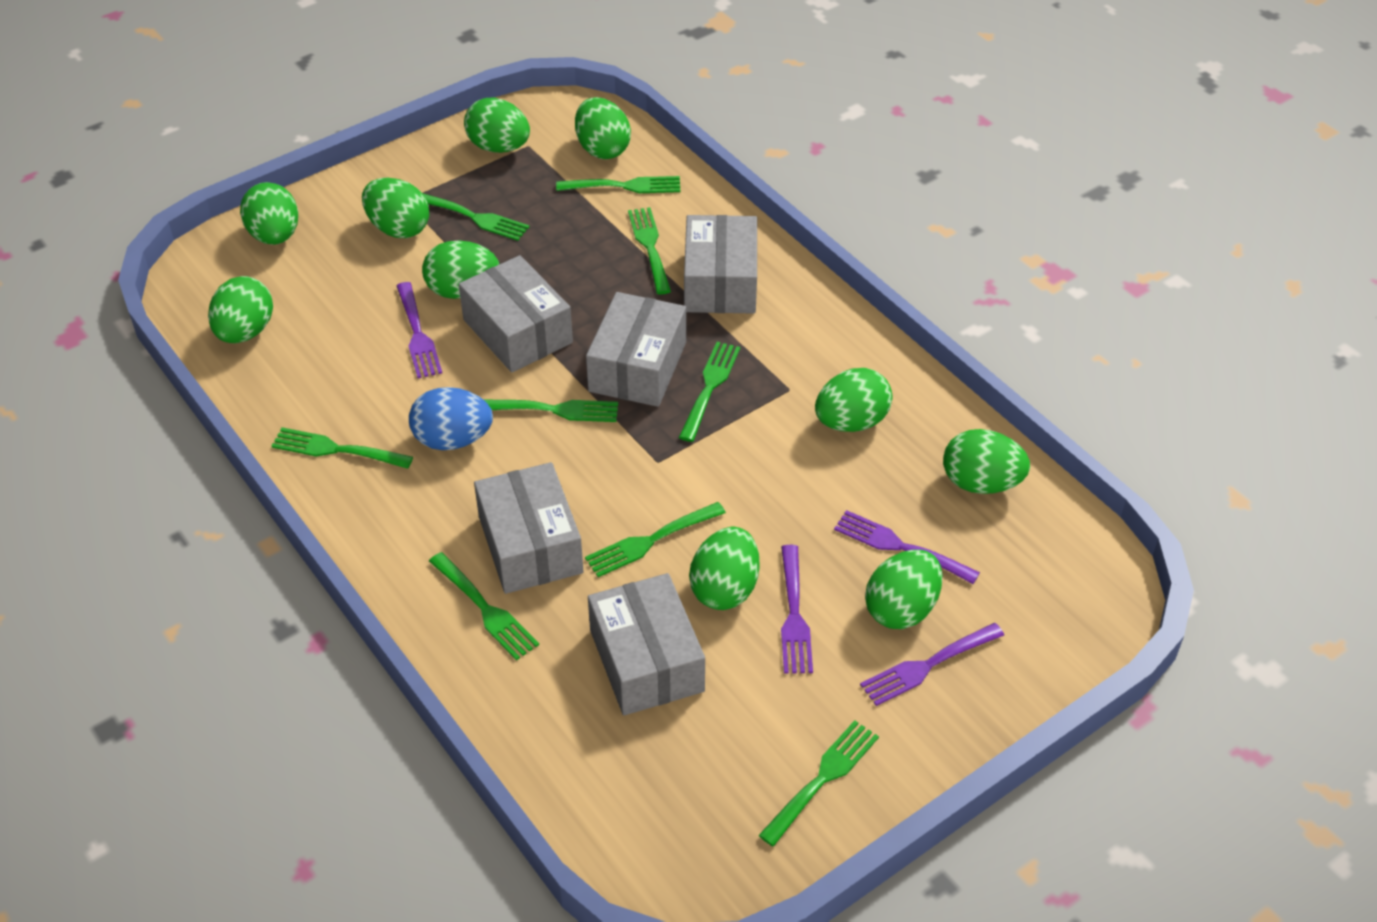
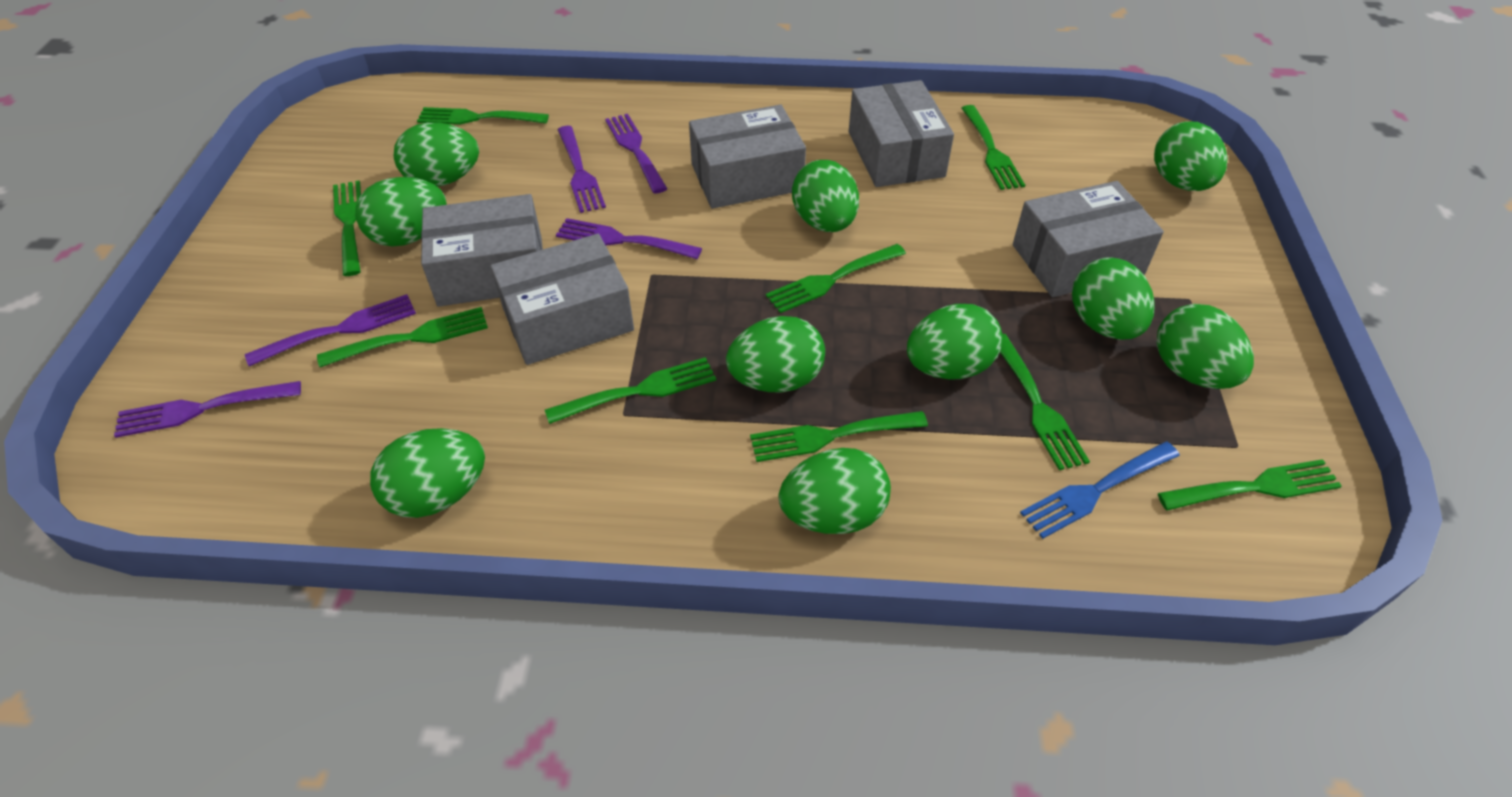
blue egg: 1 -> 0
blue fork: 0 -> 1
purple fork: 4 -> 5

